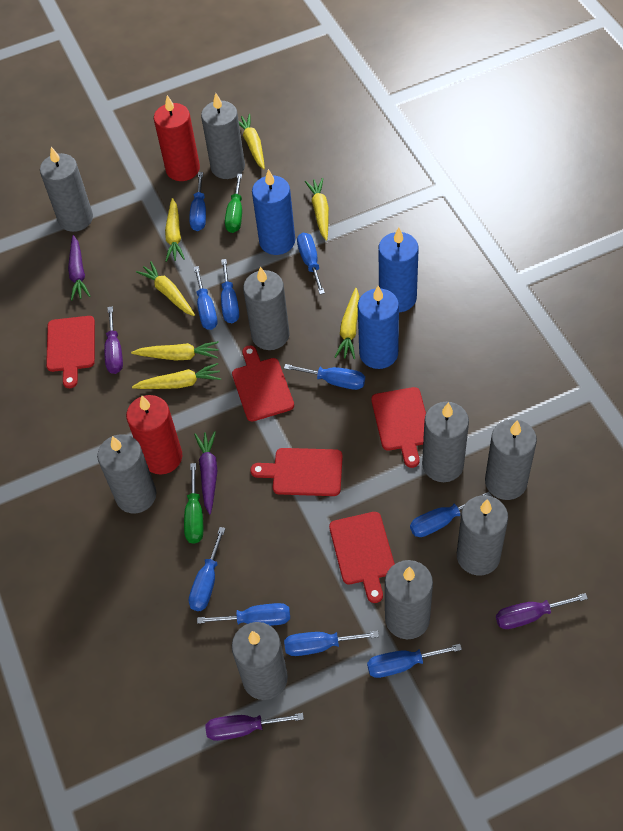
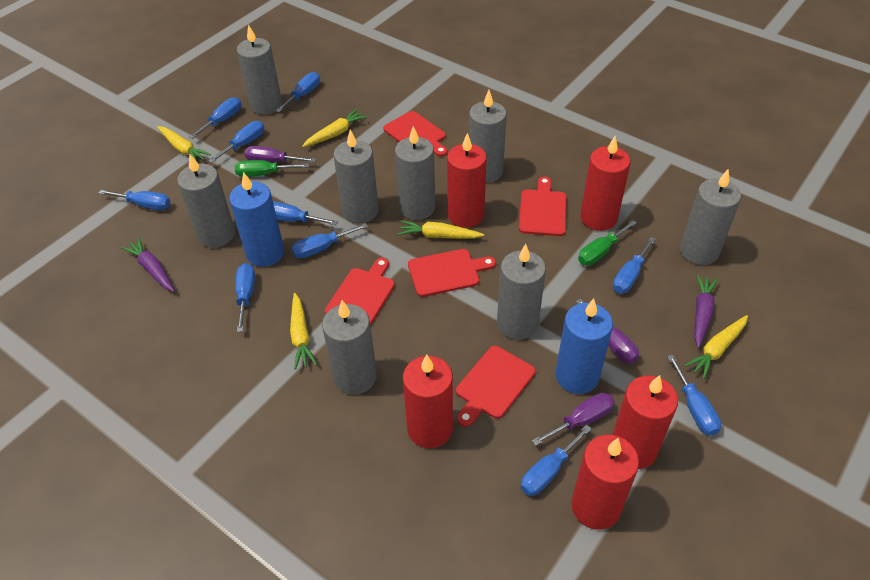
blue candle: 3 -> 2
grey candle: 9 -> 8
red candle: 2 -> 5
yellow carrot: 7 -> 5

